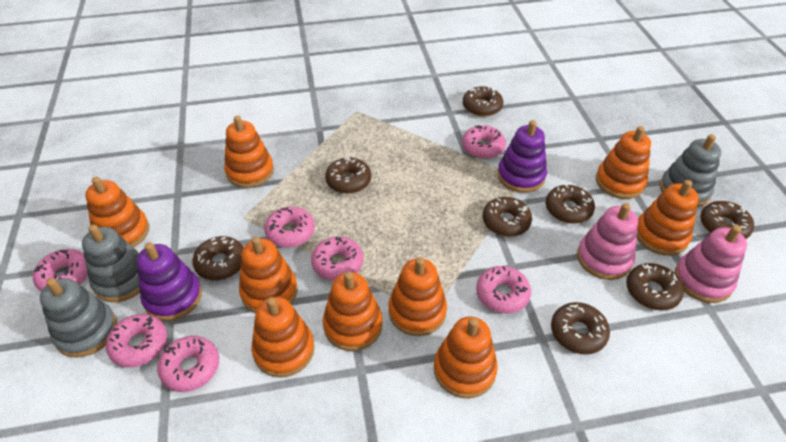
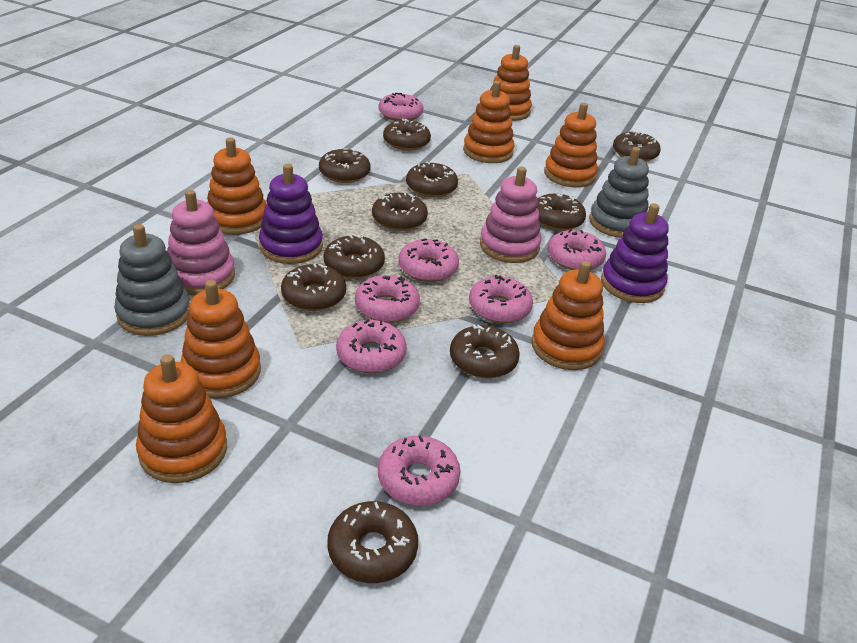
brown donut: 8 -> 10
grey stacking toy: 3 -> 2
orange stacking toy: 9 -> 7

